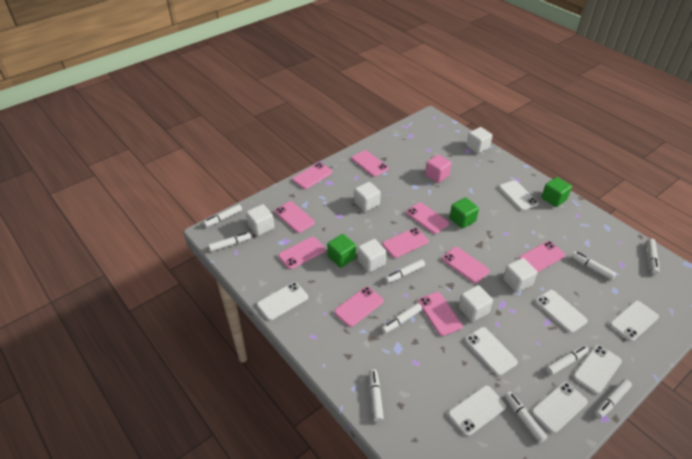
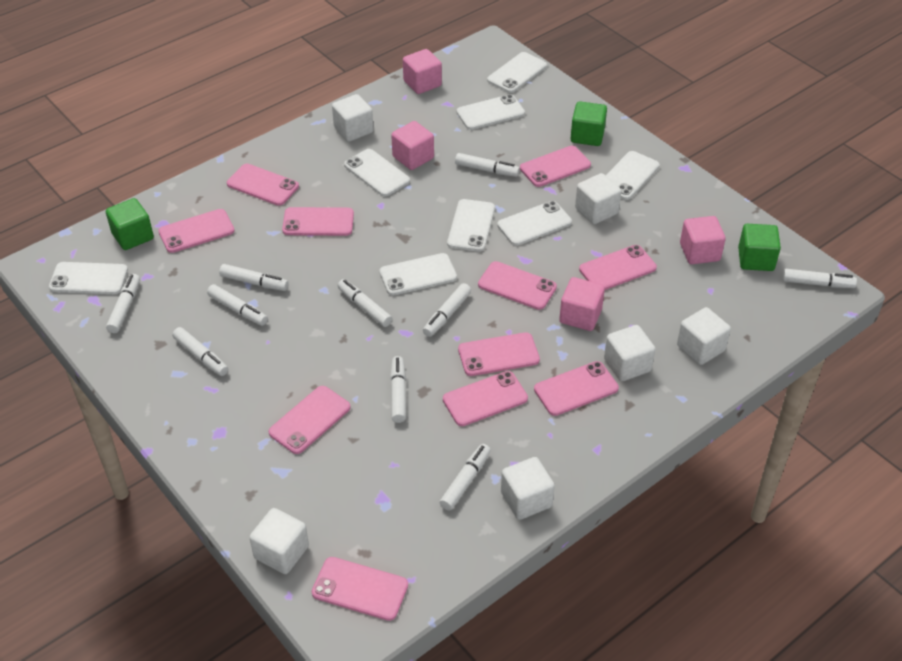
pink cube: 1 -> 4
pink phone: 10 -> 11

